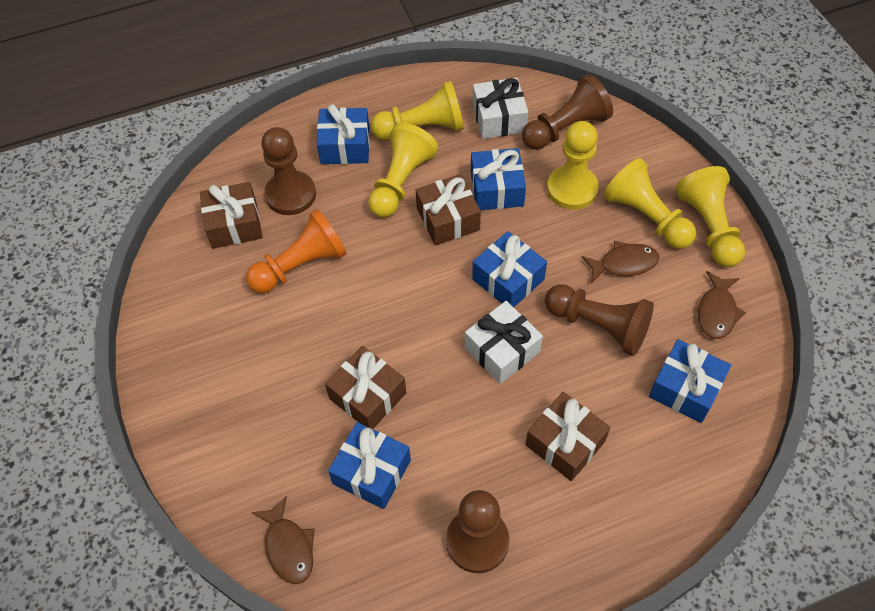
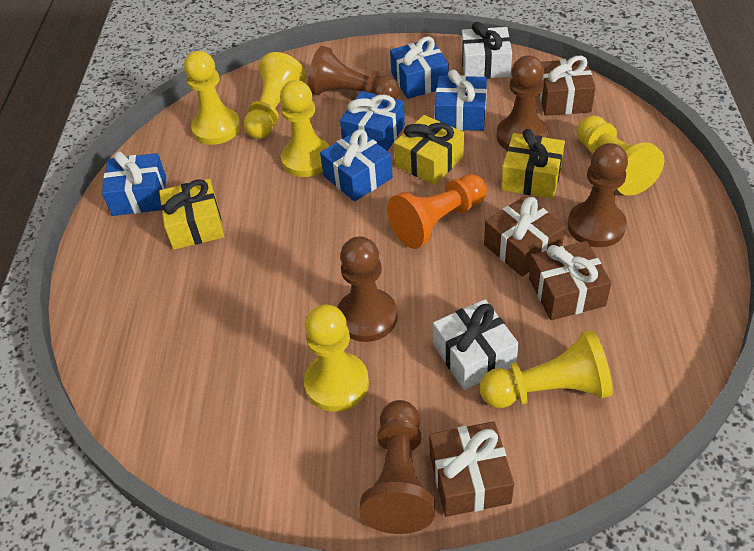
brown fish: 3 -> 0
brown pawn: 4 -> 5
yellow gift: 0 -> 3
yellow pawn: 5 -> 6

